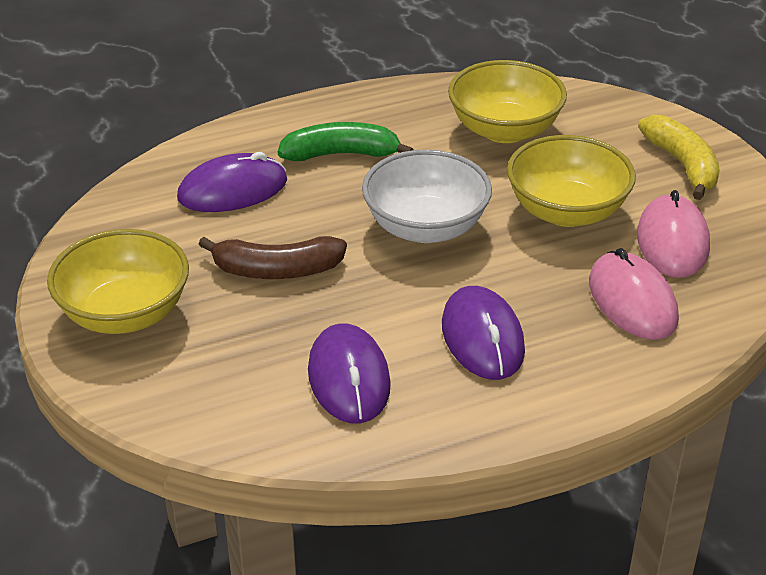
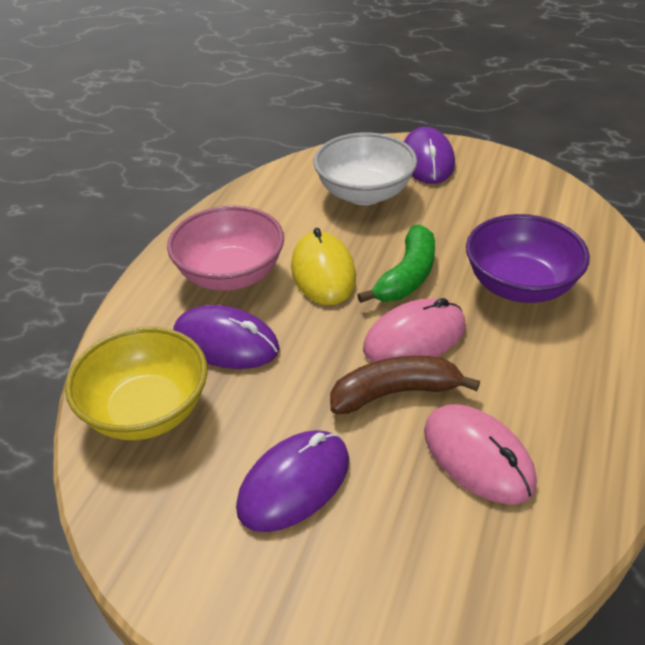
pink bowl: 0 -> 1
purple bowl: 0 -> 1
yellow banana: 1 -> 0
yellow bowl: 3 -> 1
yellow mouse: 0 -> 1

